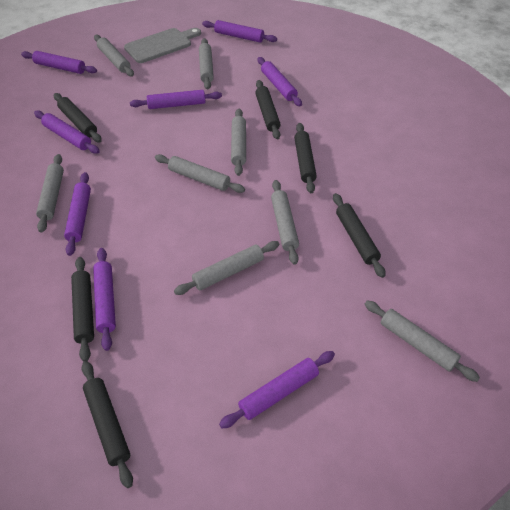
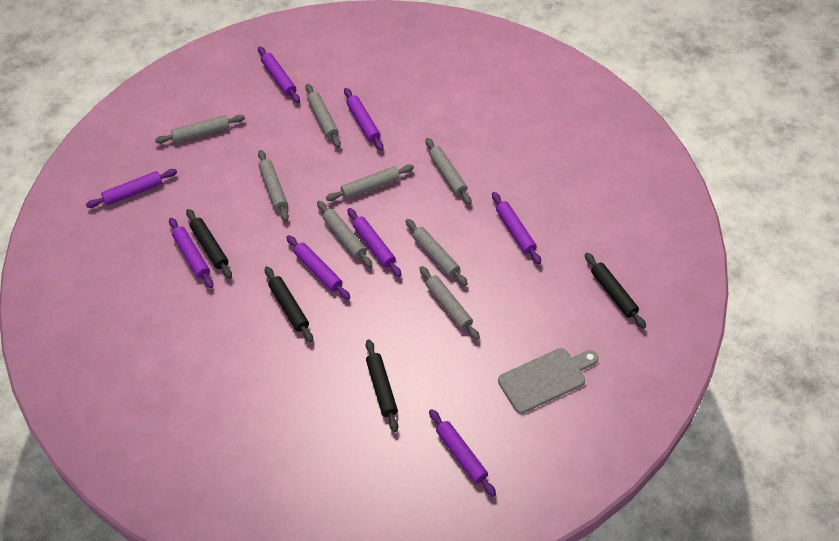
black rolling pin: 6 -> 4

